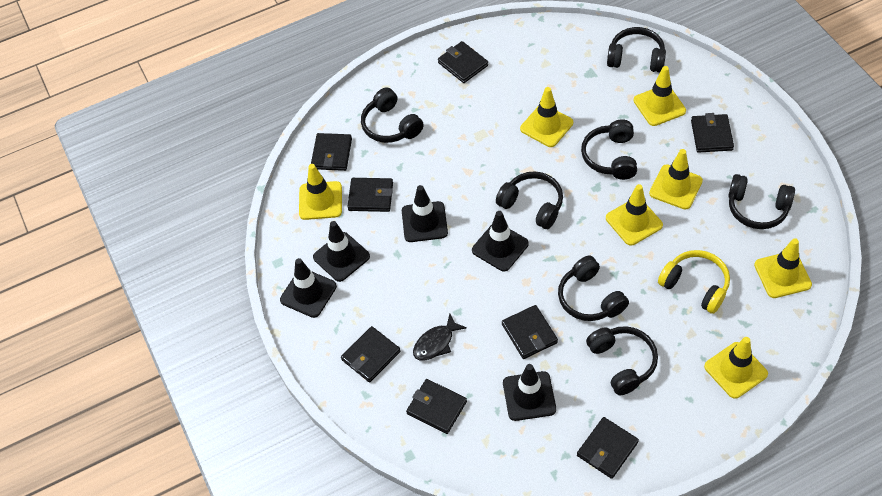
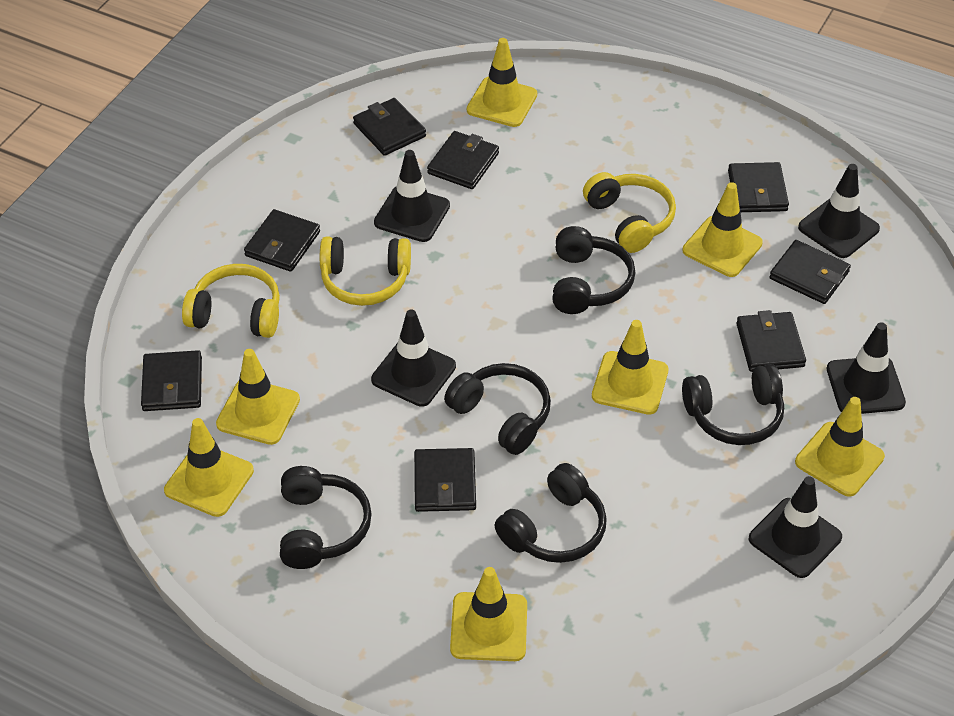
black fish: 1 -> 0
black headphones: 7 -> 5
yellow headphones: 1 -> 3

